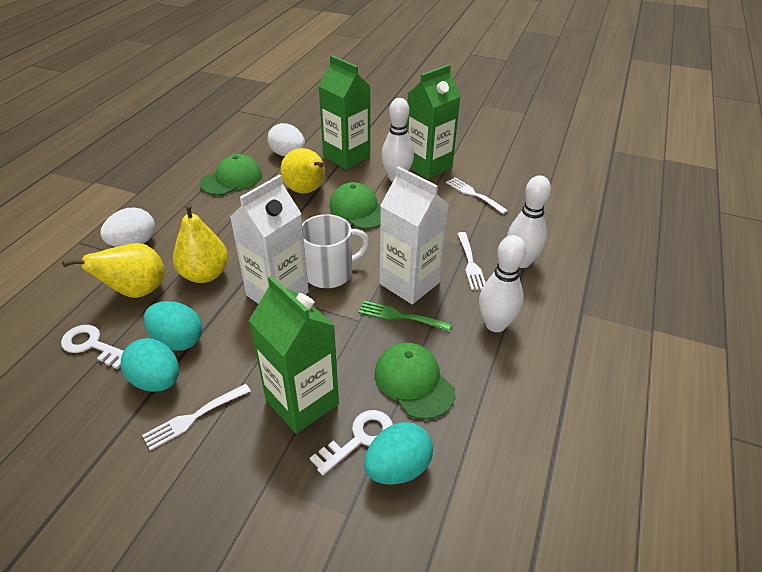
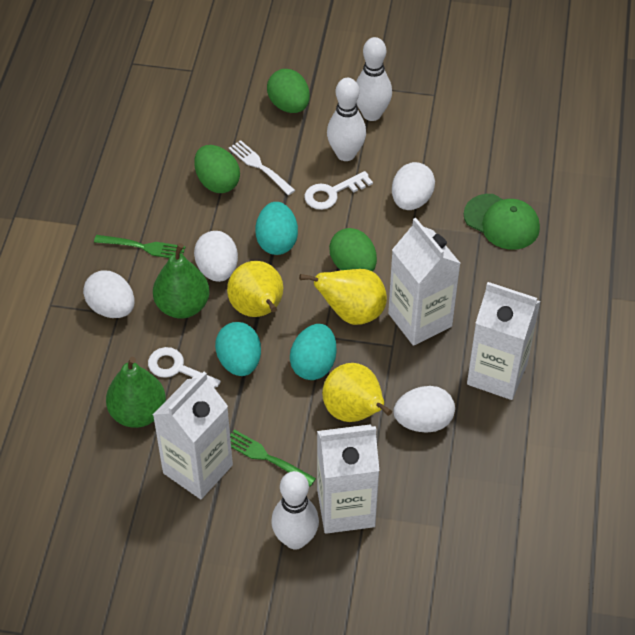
green cap: 3 -> 1
green carton: 3 -> 0
green egg: 0 -> 3
green fork: 1 -> 2
green pear: 0 -> 2
white carton: 2 -> 4
white egg: 2 -> 4
white fork: 3 -> 1
white mug: 1 -> 0

